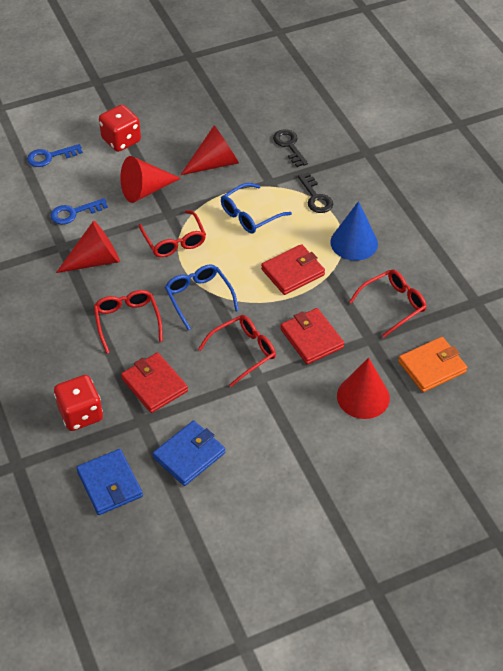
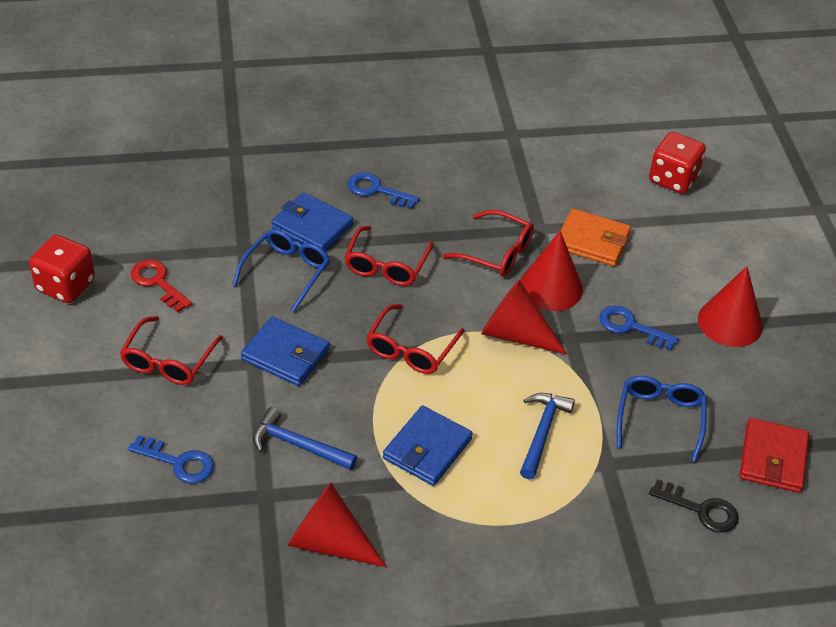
black key: 2 -> 1
blue cone: 1 -> 0
blue hammer: 0 -> 2
blue key: 2 -> 3
blue wallet: 2 -> 3
red key: 0 -> 1
red wallet: 3 -> 1

